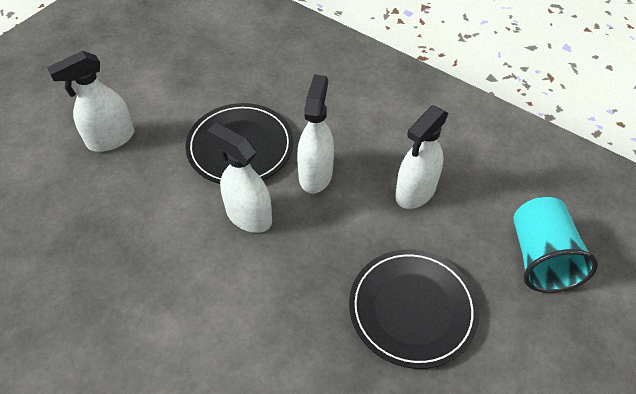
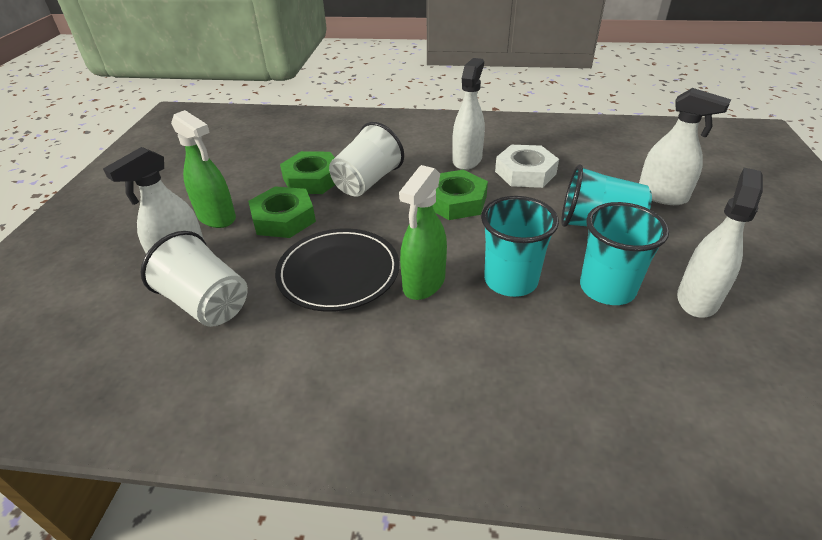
black plate: 2 -> 1
green nut: 0 -> 3
green spray bottle: 0 -> 2
turquoise cup: 1 -> 3
white cup: 0 -> 2
white nut: 0 -> 1

